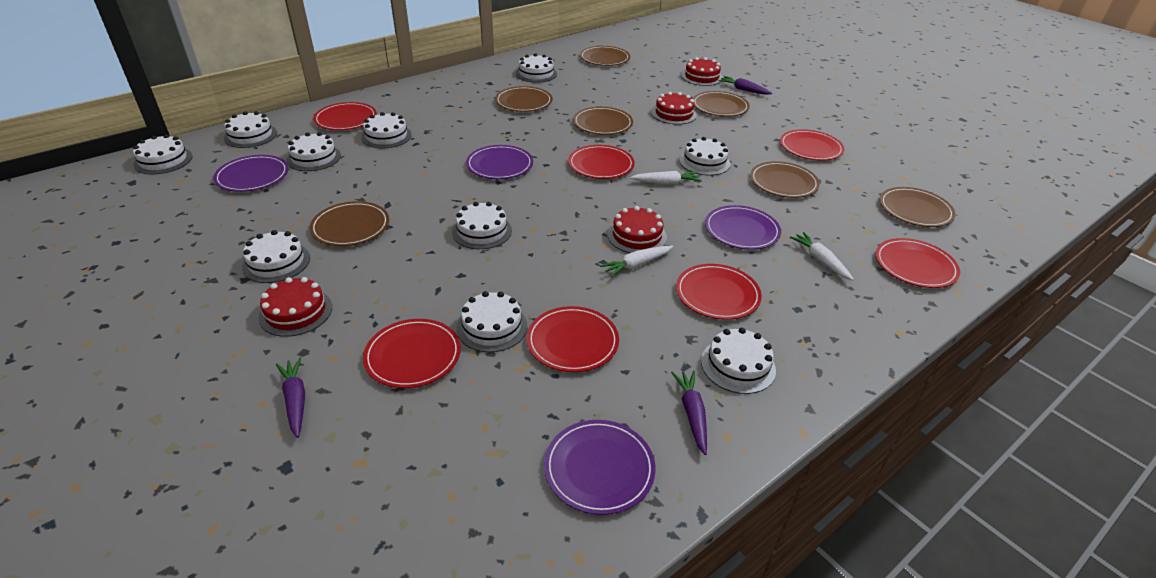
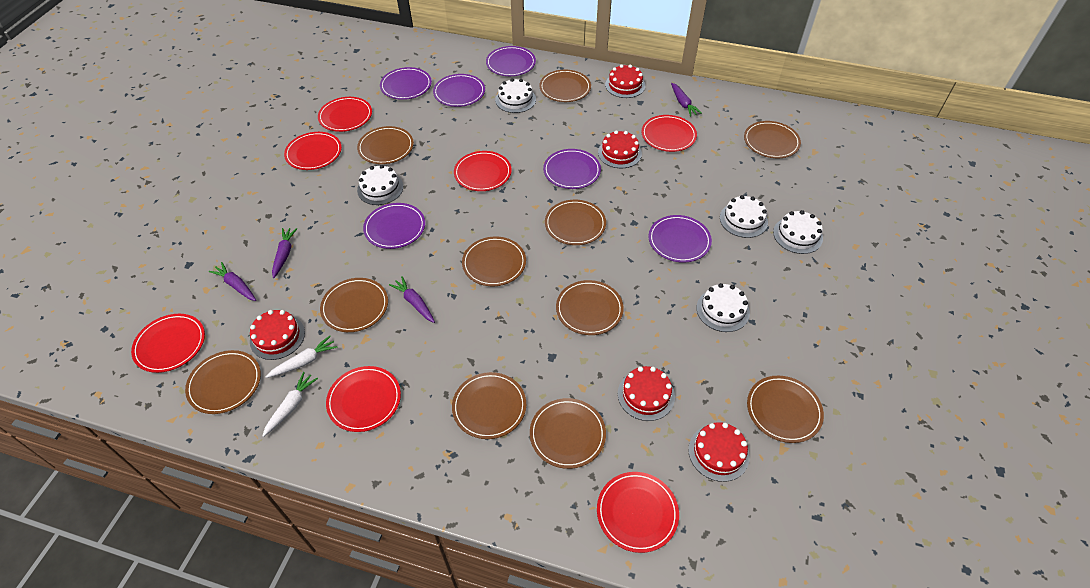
brown plate: 7 -> 11
purple carrot: 3 -> 4
purple plate: 4 -> 6
red cake: 4 -> 5
white cake: 10 -> 5
white carrot: 3 -> 2

